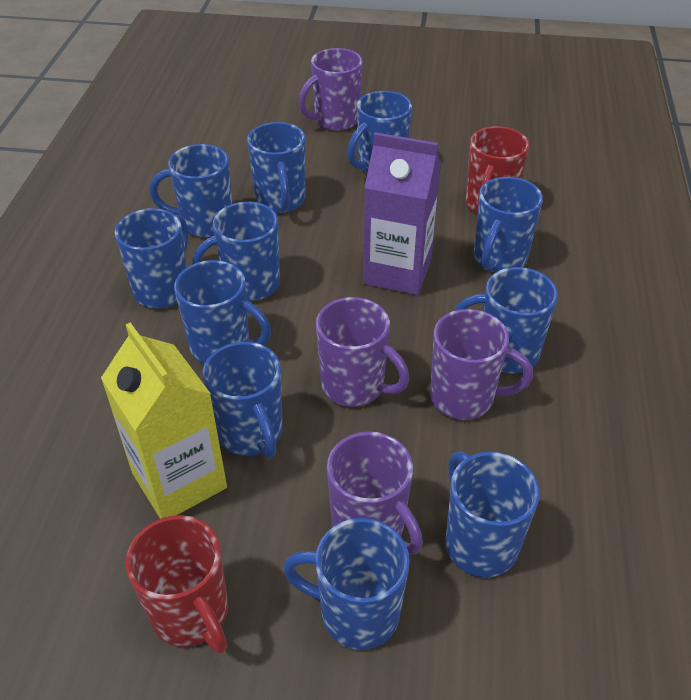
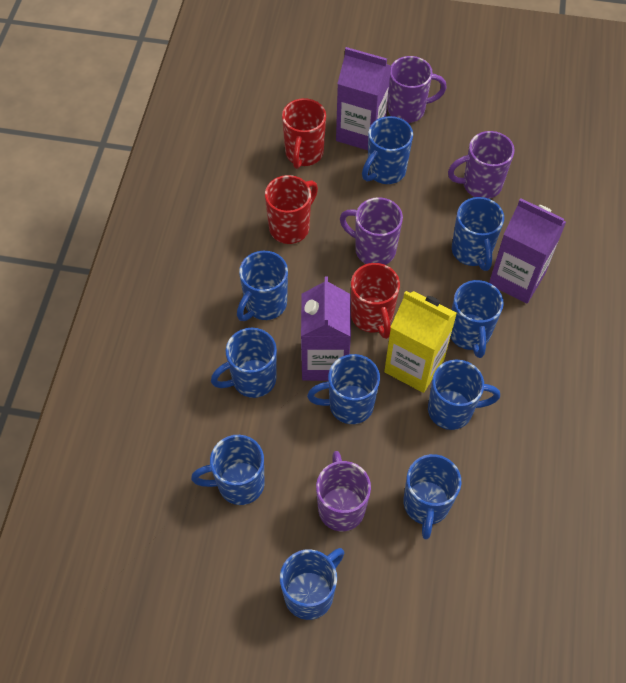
blue mug: 11 -> 10
purple carton: 1 -> 3
red mug: 2 -> 3

